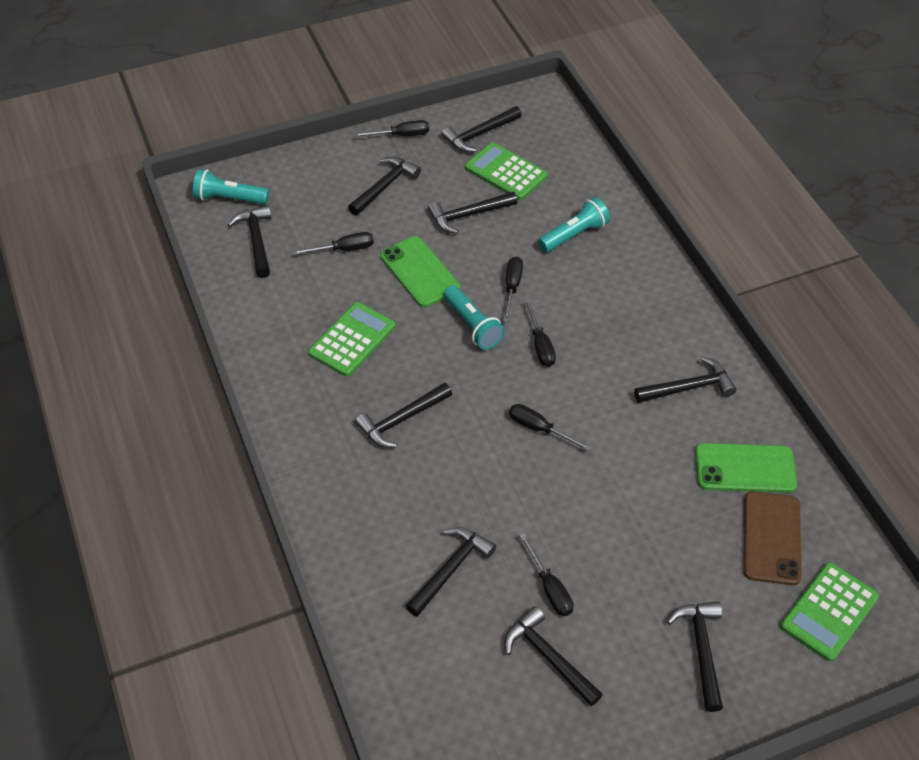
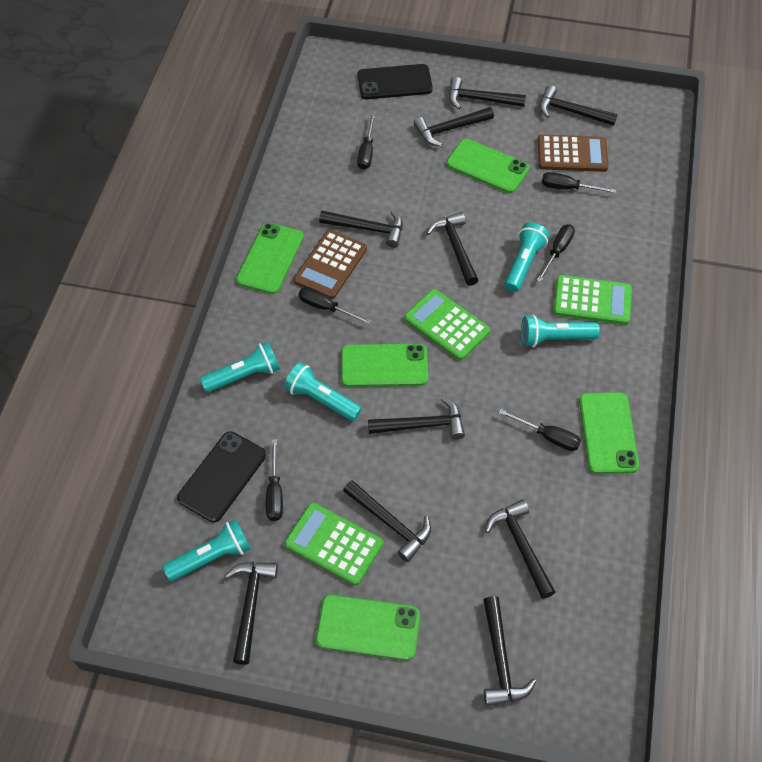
black hammer: 9 -> 10
black phone: 0 -> 2
brown calculator: 0 -> 2
brown phone: 1 -> 0
green phone: 2 -> 5
turquoise flashlight: 3 -> 5

